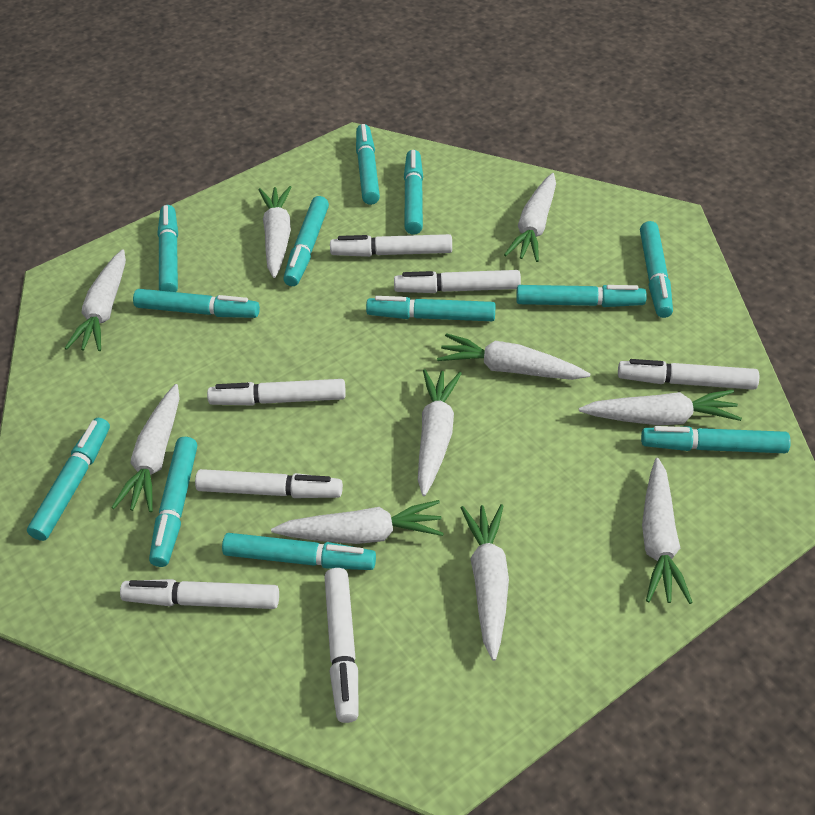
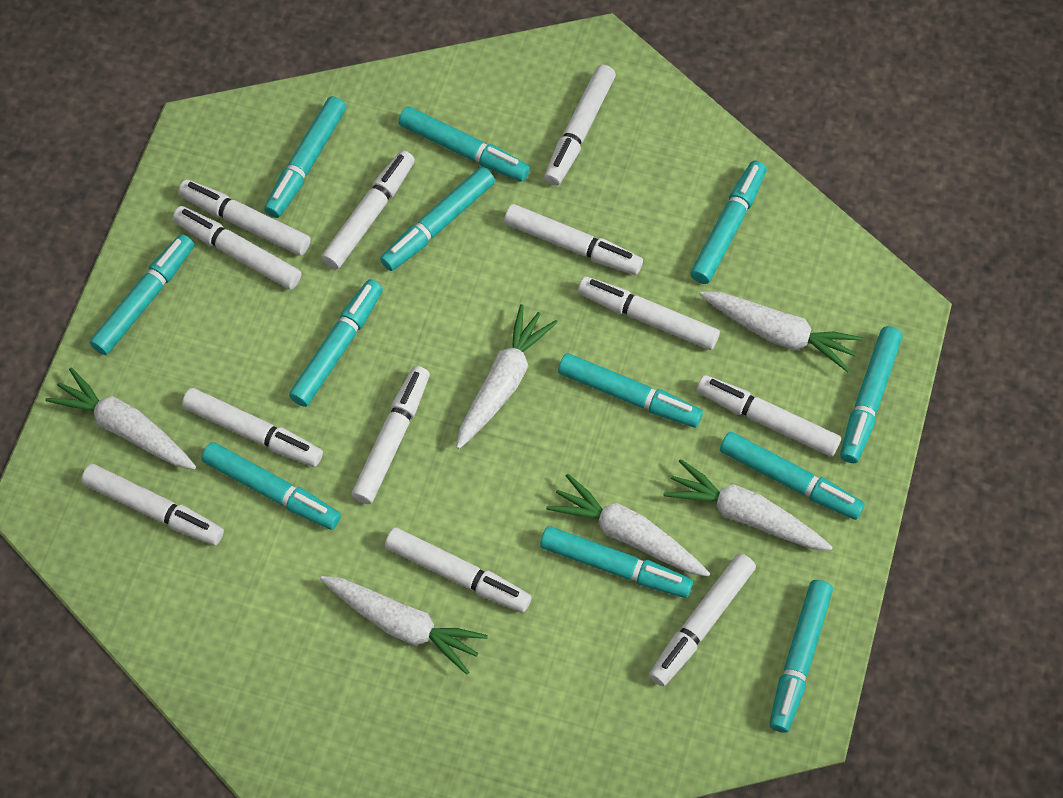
white carrot: 10 -> 6
white marker: 7 -> 12

